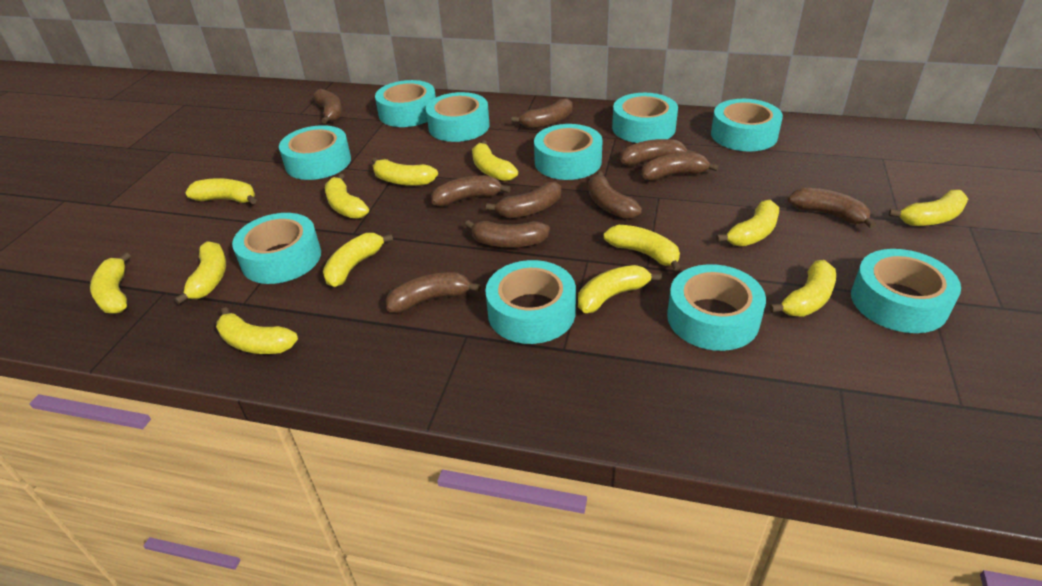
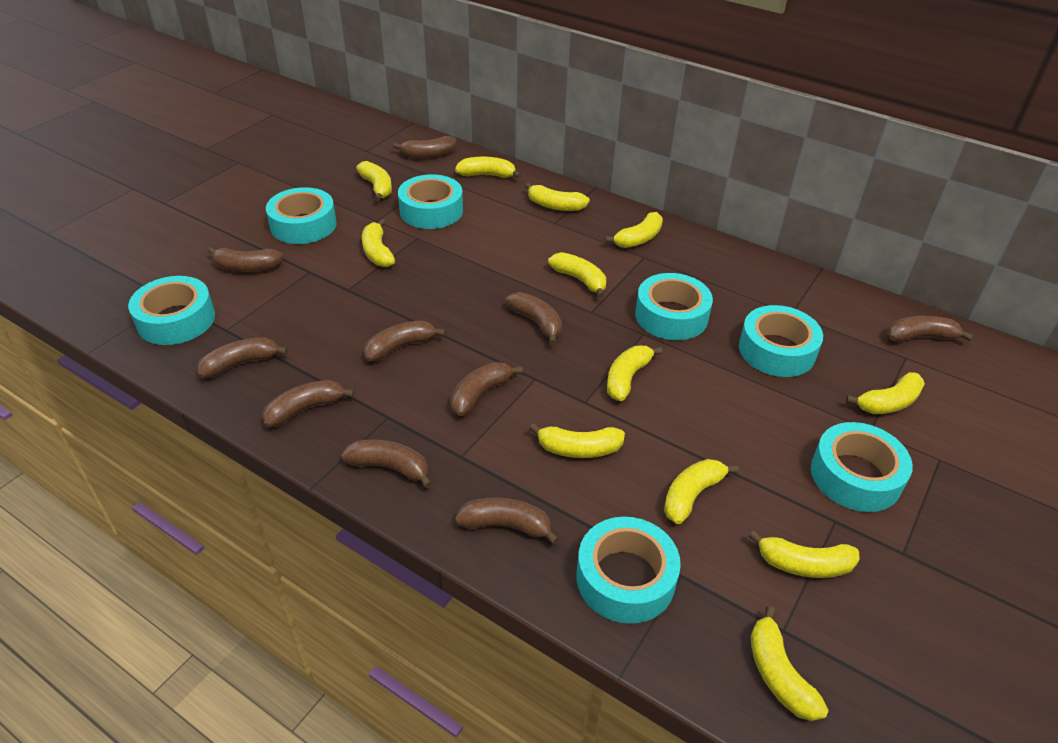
turquoise tape: 10 -> 7
yellow banana: 13 -> 12

